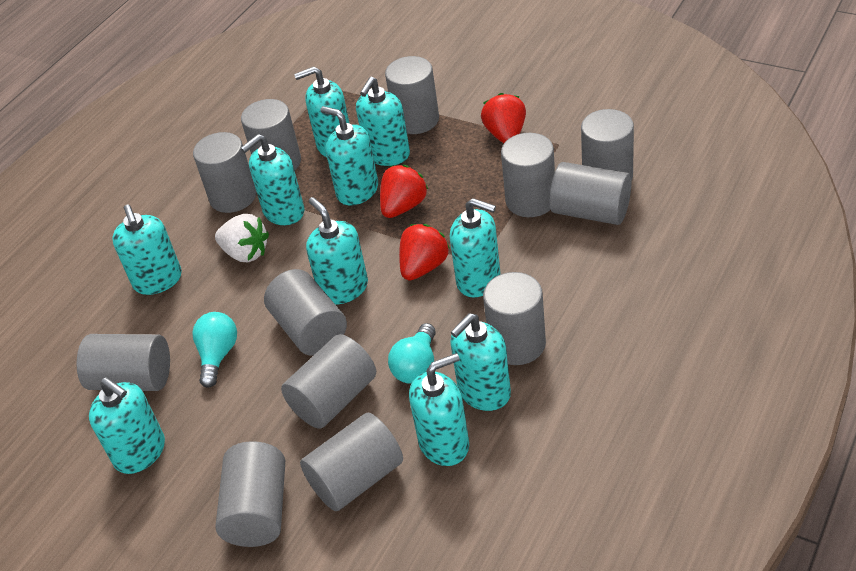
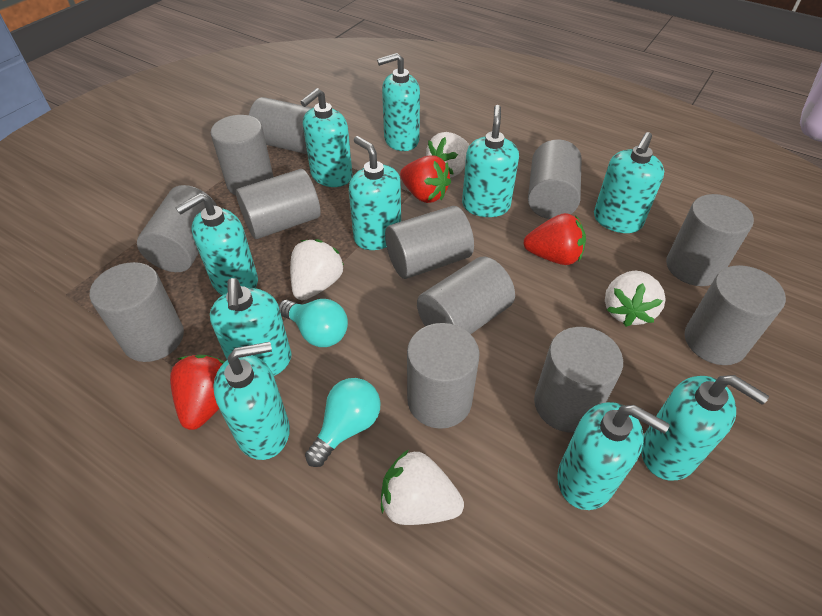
white strawberry: 1 -> 4

